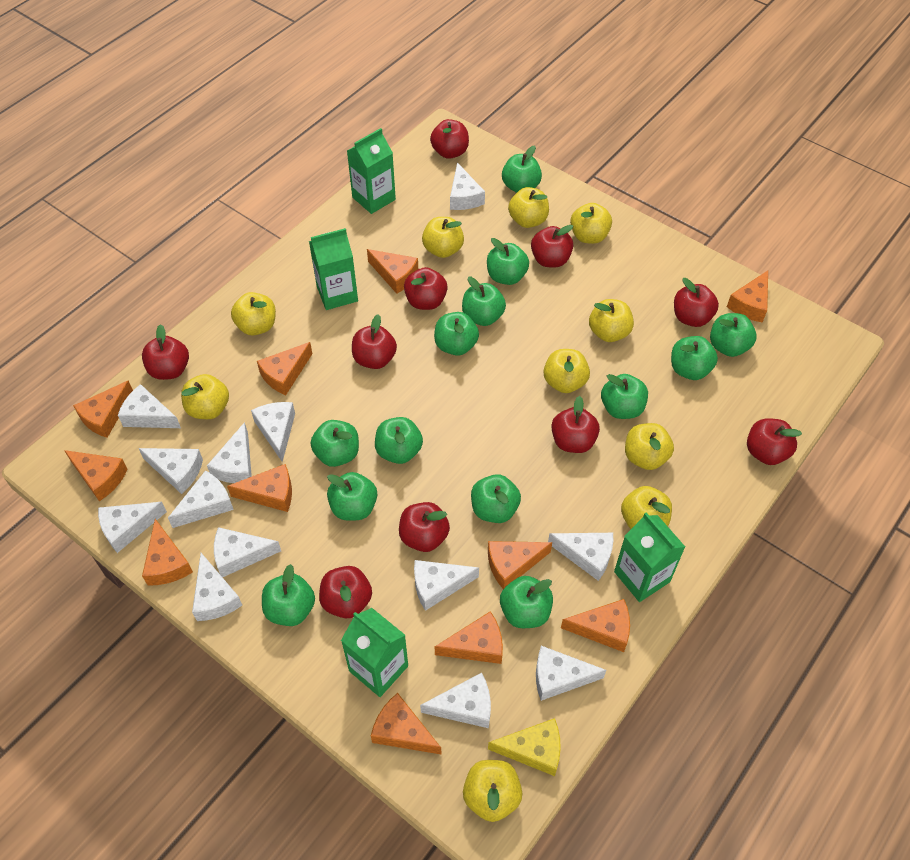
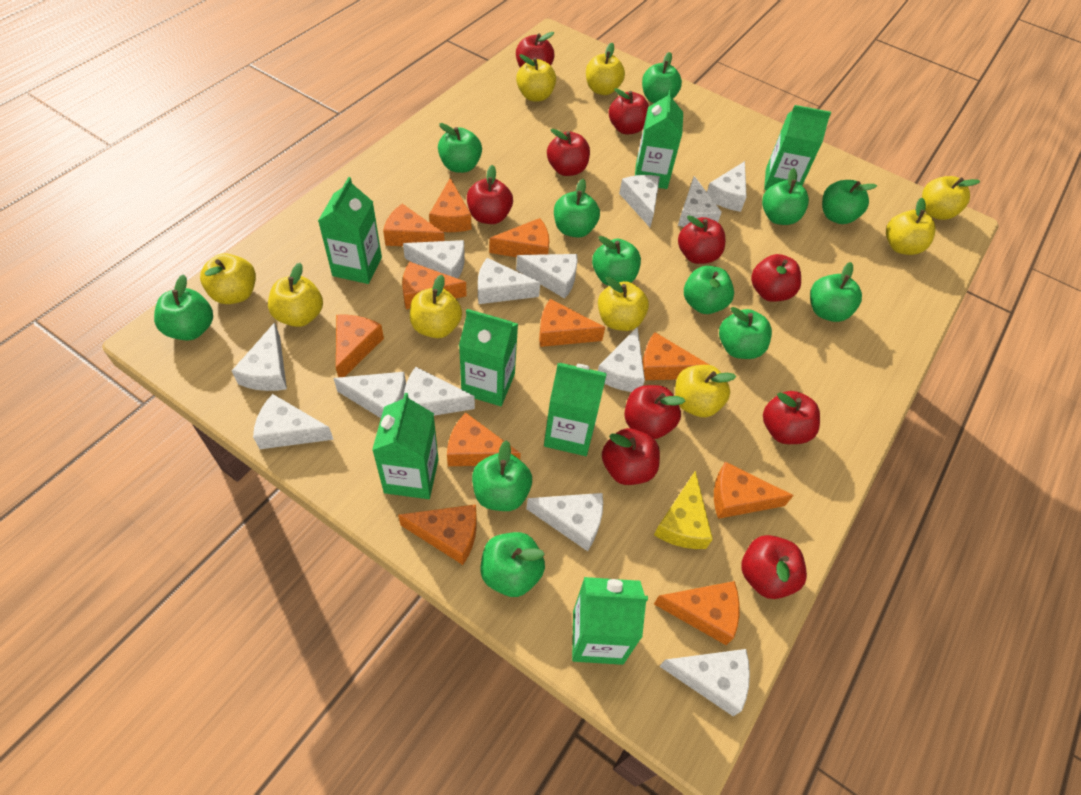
green apple: 13 -> 12
green carton: 4 -> 7
yellow apple: 10 -> 9

